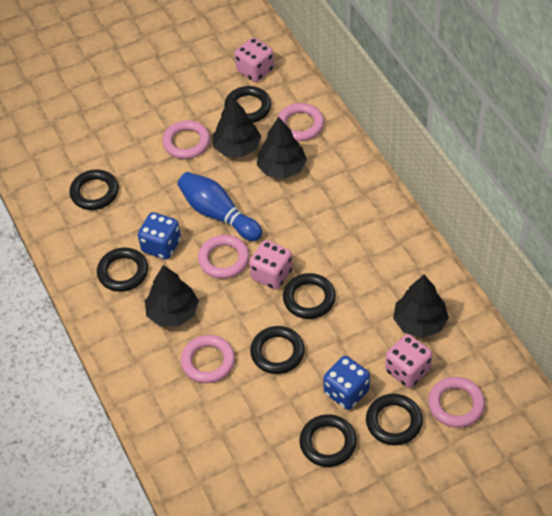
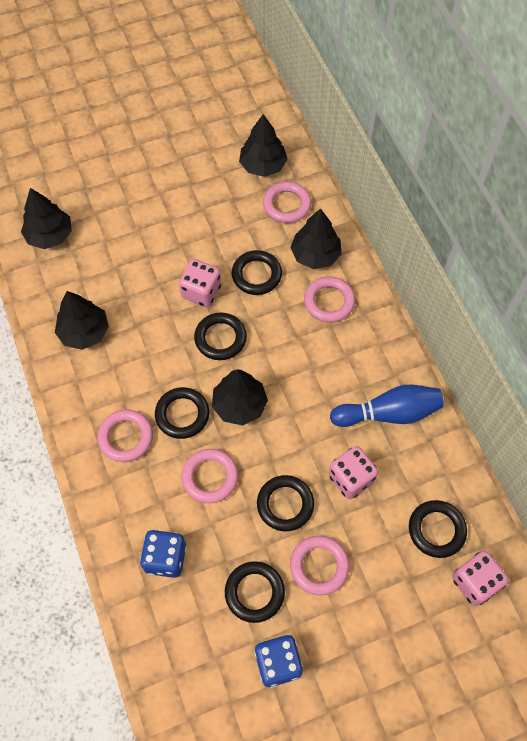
black ring: 7 -> 6
black tree: 4 -> 5

